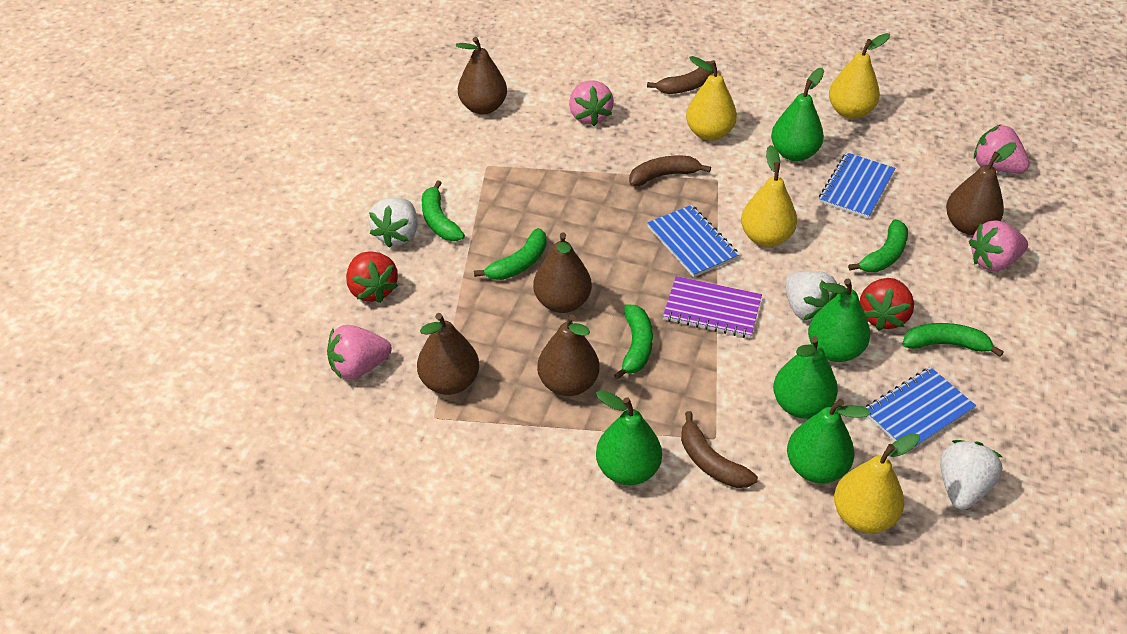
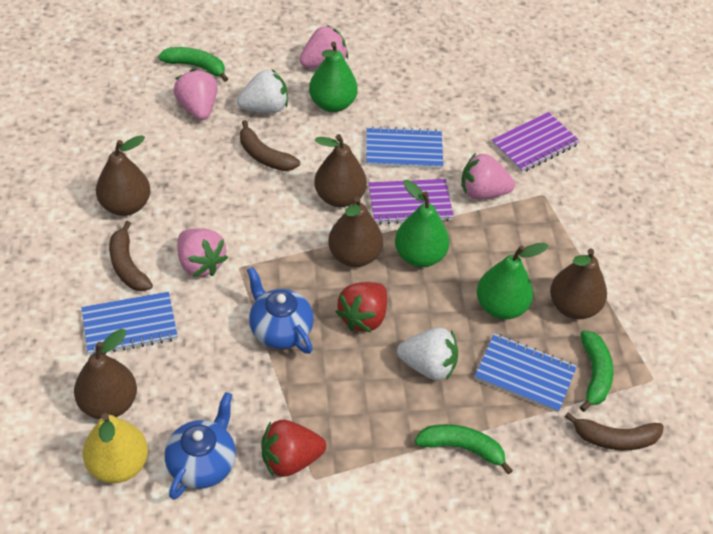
blue teapot: 0 -> 2
green banana: 5 -> 3
green pear: 5 -> 3
purple notebook: 1 -> 2
white strawberry: 3 -> 2
yellow pear: 4 -> 1

